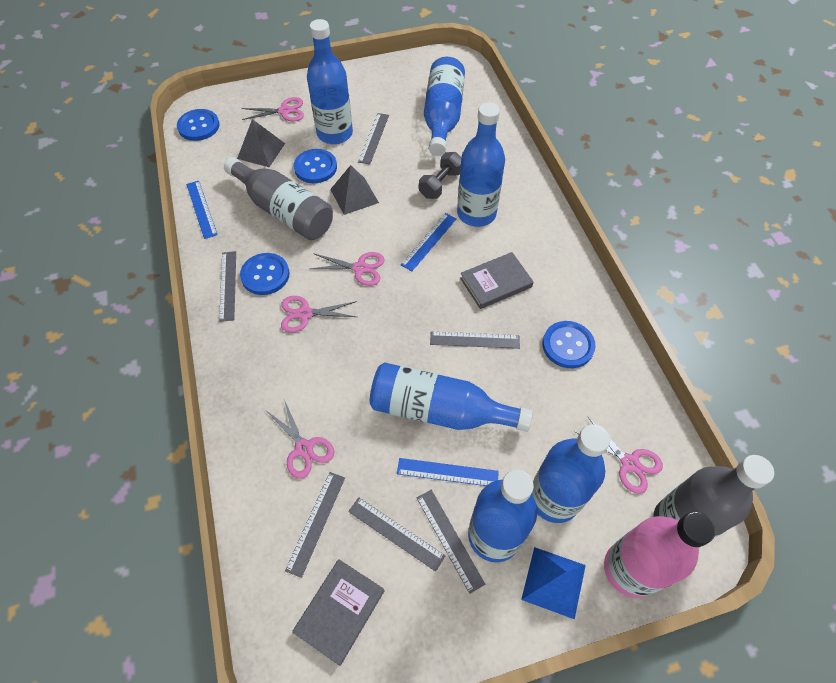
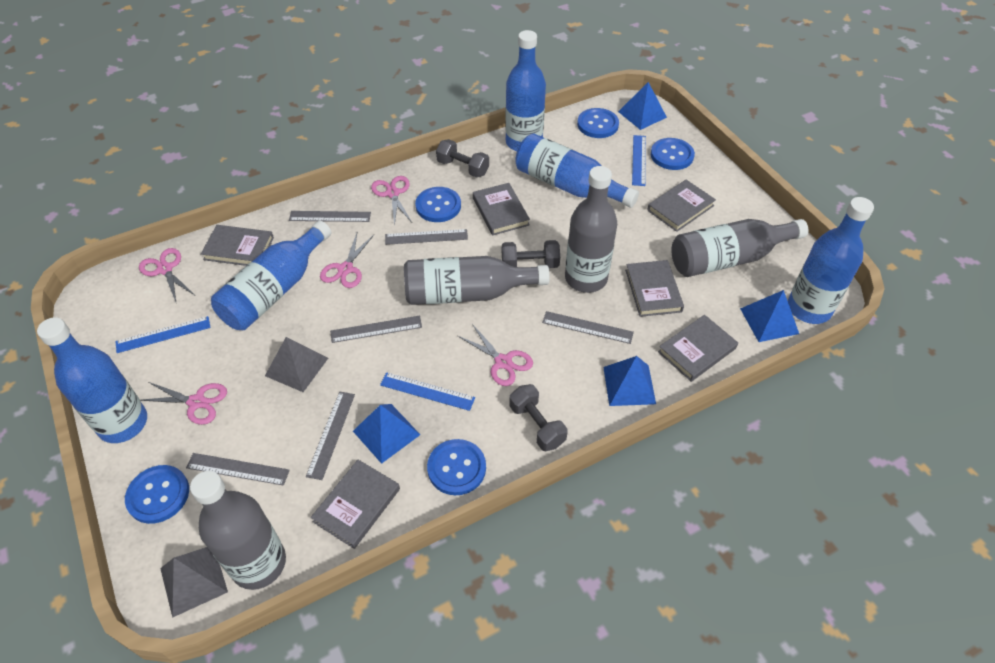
blue bottle: 6 -> 5
blue button: 4 -> 5
blue pyramid: 1 -> 4
grey book: 2 -> 6
grey bottle: 2 -> 4
grey dumbbell: 1 -> 3
pink bottle: 1 -> 0

